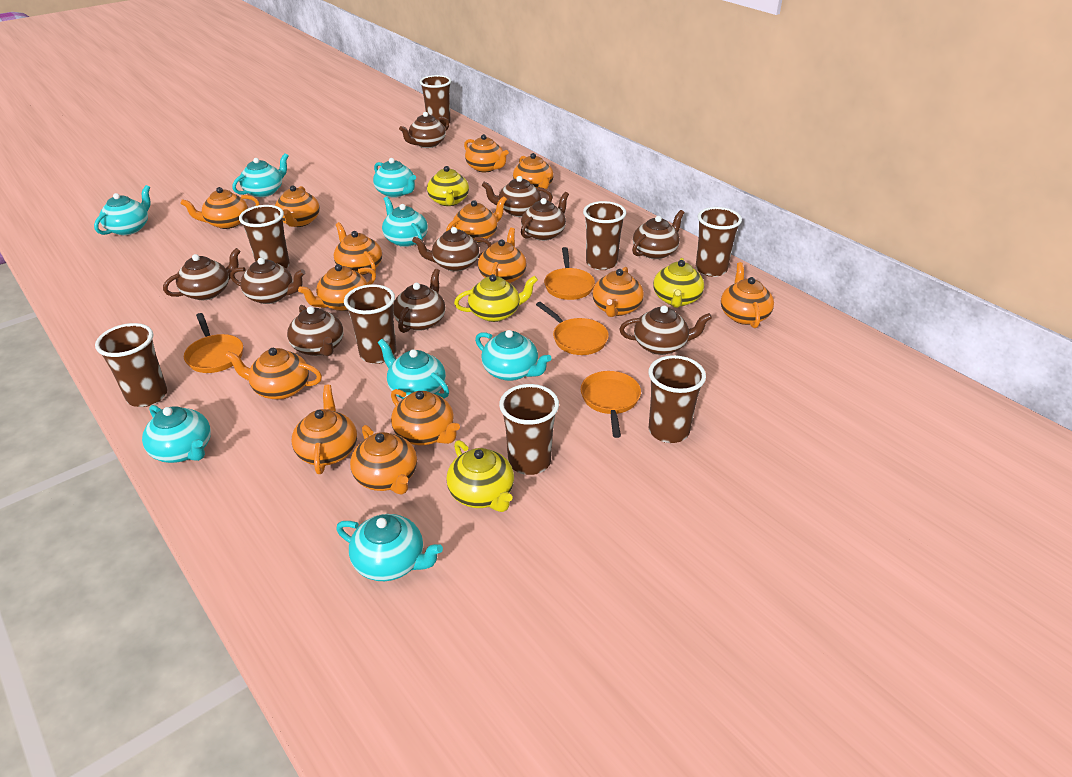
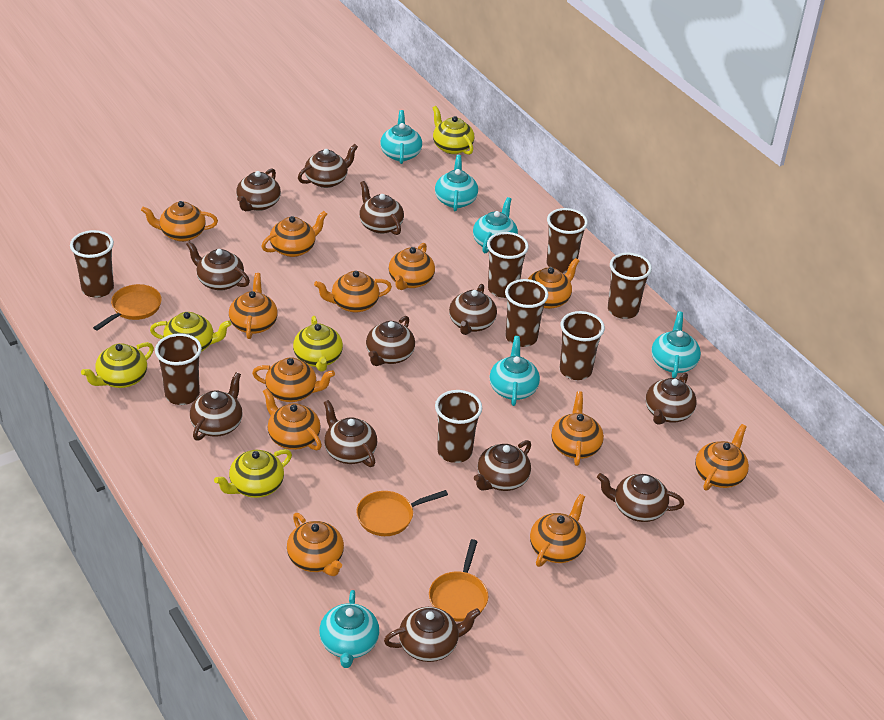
brown teapot: 10 -> 12
orange pan: 4 -> 3
orange teapot: 14 -> 12
turquoise teapot: 8 -> 6
yellow teapot: 4 -> 5

